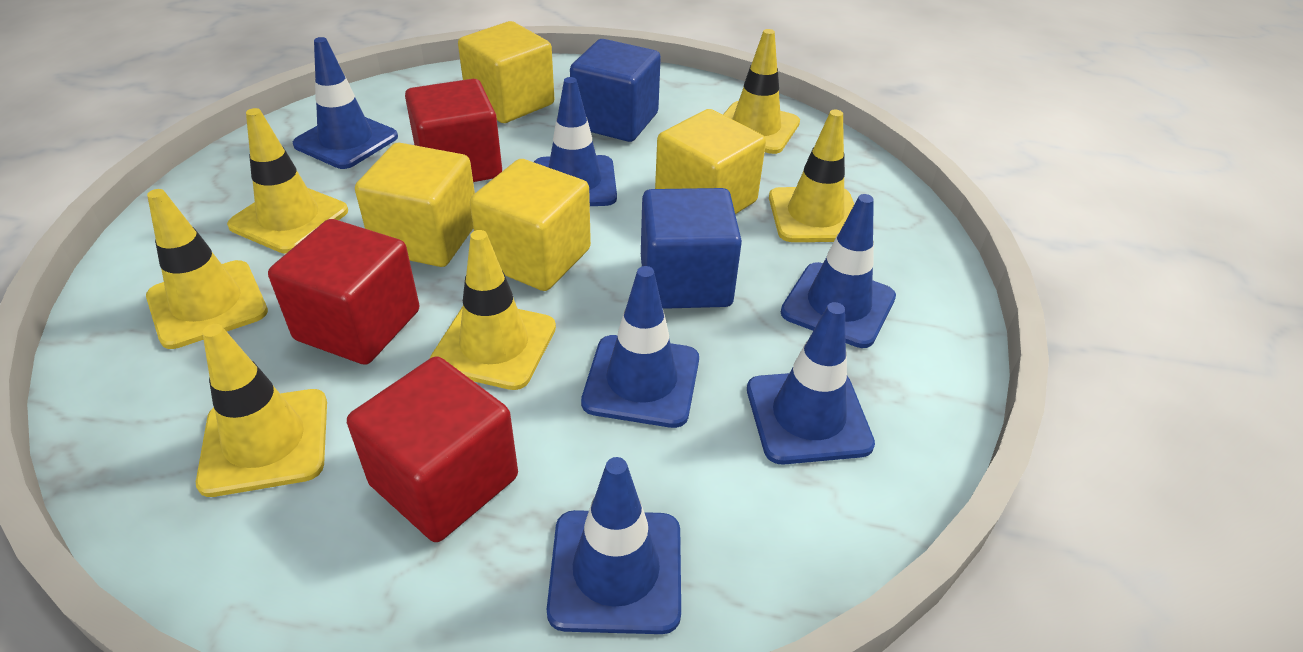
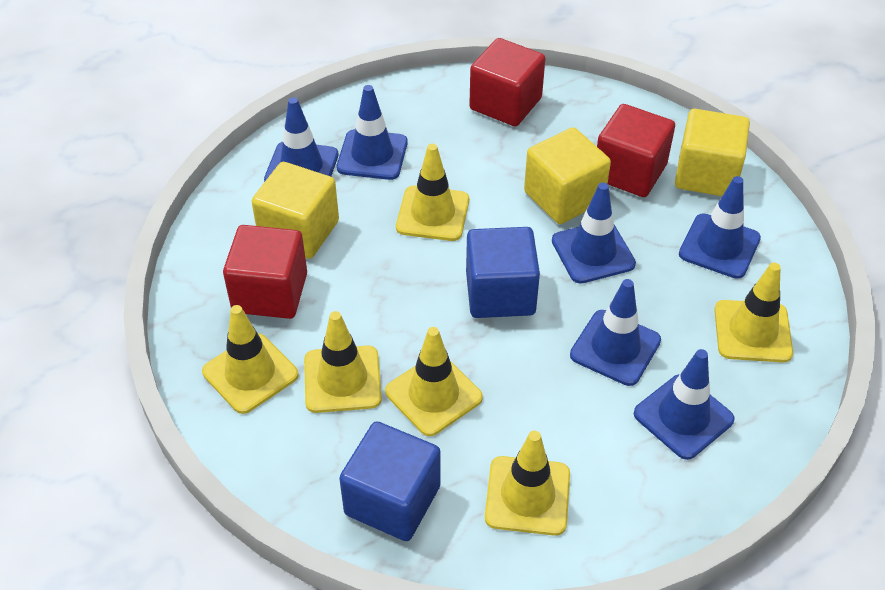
yellow cube: 4 -> 3

